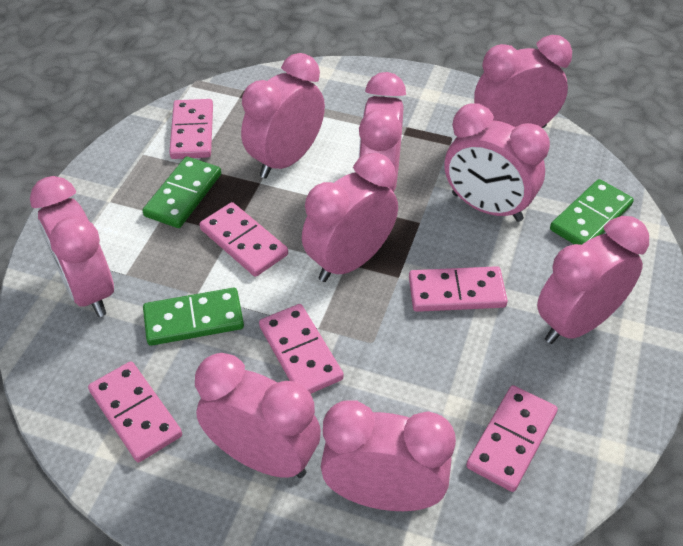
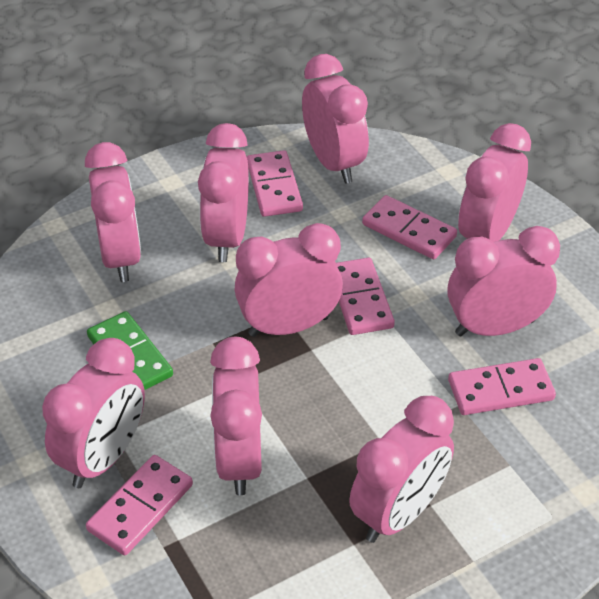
green domino: 3 -> 1
pink domino: 6 -> 5

